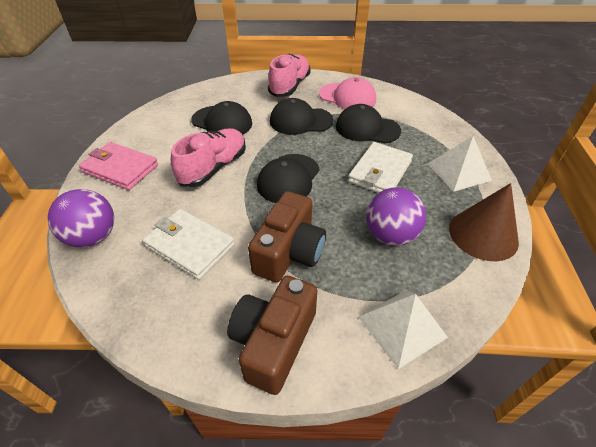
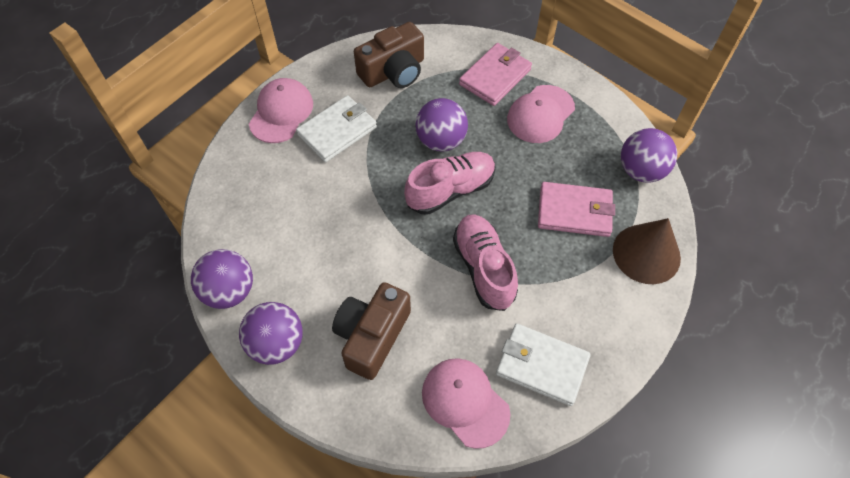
black cap: 4 -> 0
pink cap: 1 -> 3
pink wallet: 1 -> 2
purple ball: 2 -> 4
white pyramid: 2 -> 0

